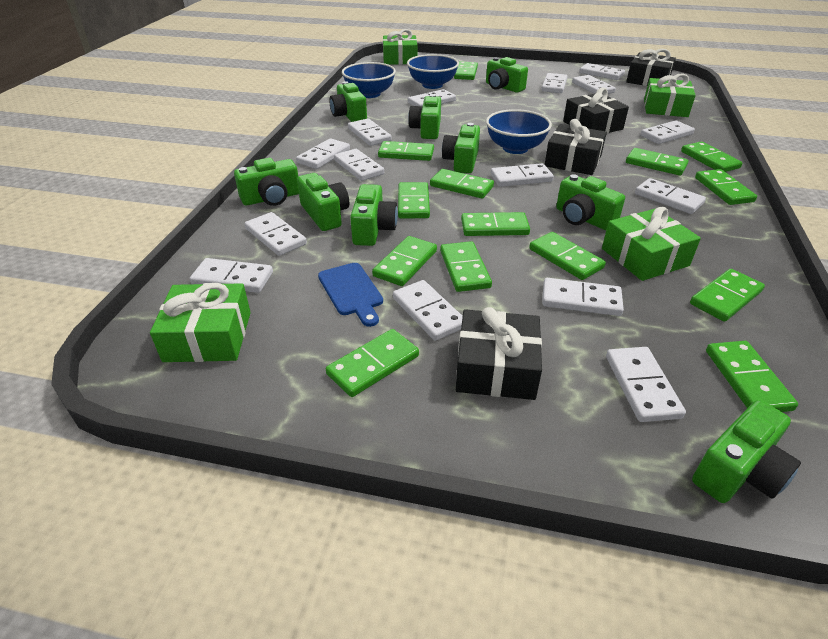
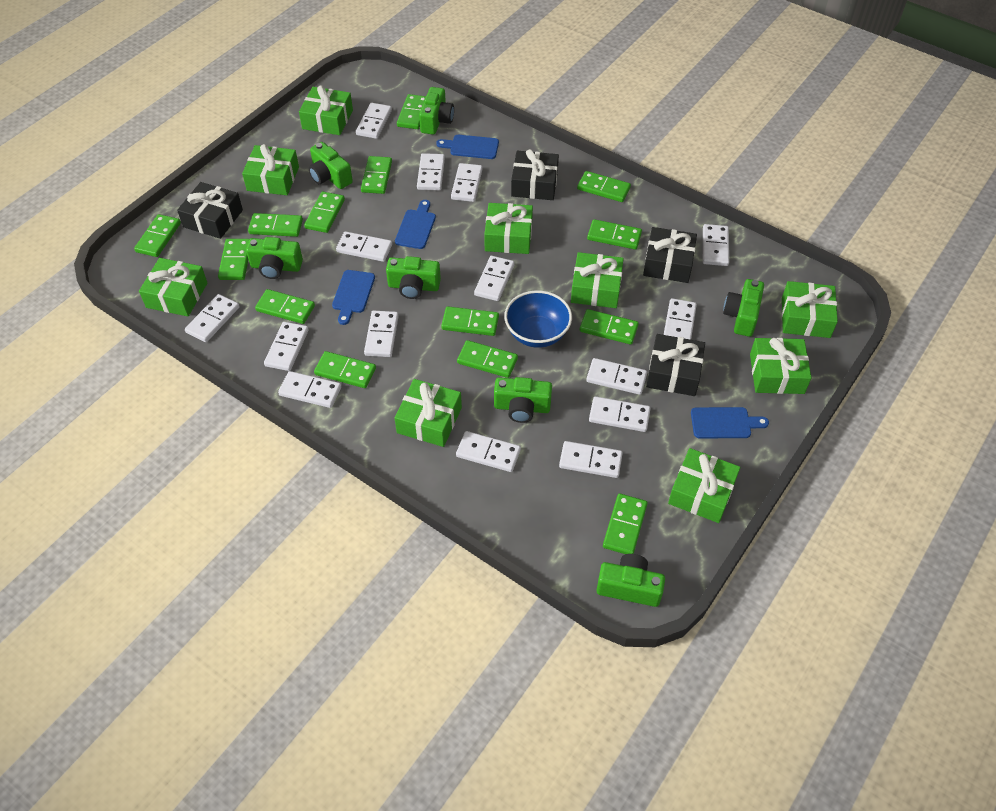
blue bowl: 3 -> 1
blue cutting board: 1 -> 4
green camera: 9 -> 7
green gift: 4 -> 9

